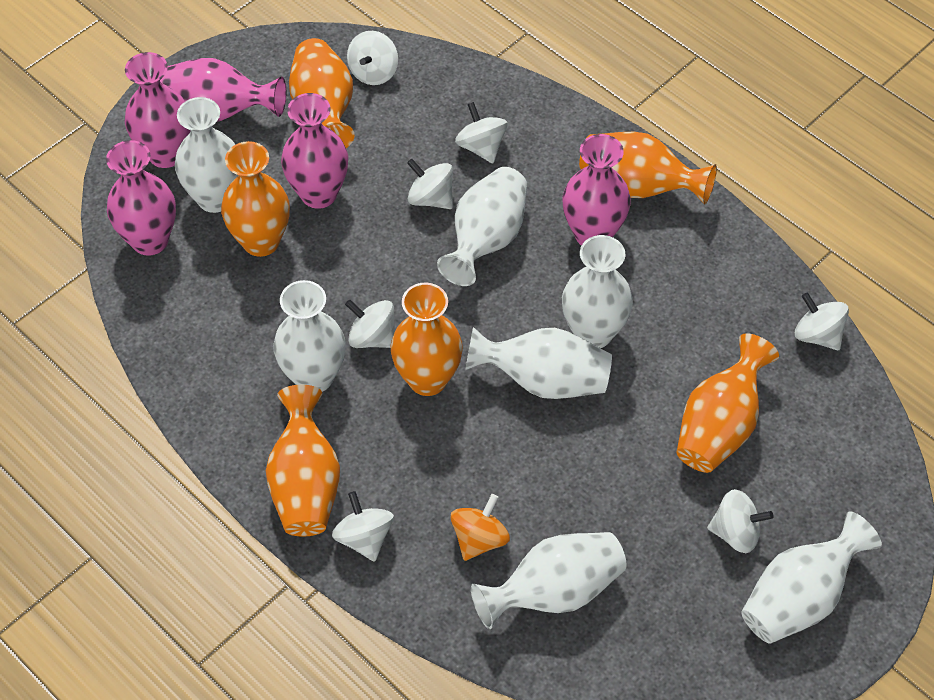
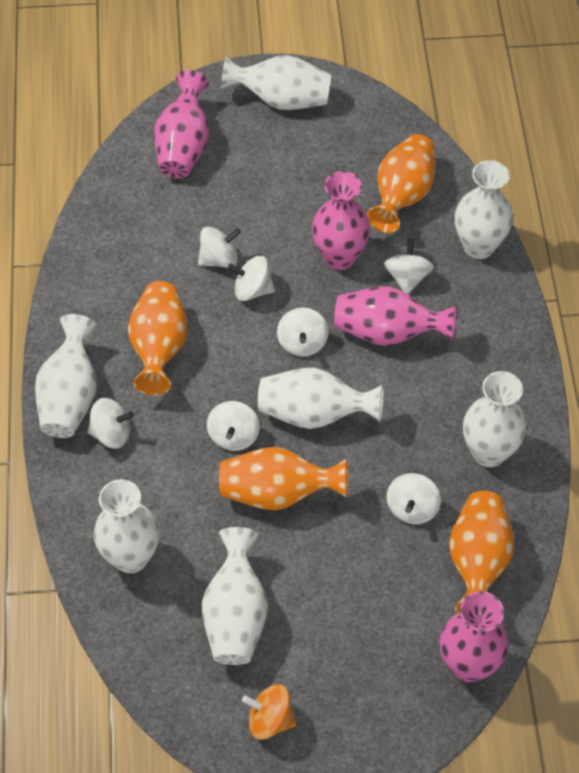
orange vase: 6 -> 4
pink vase: 5 -> 4

